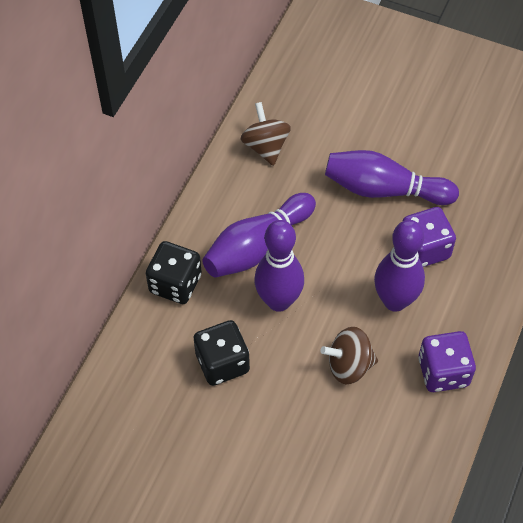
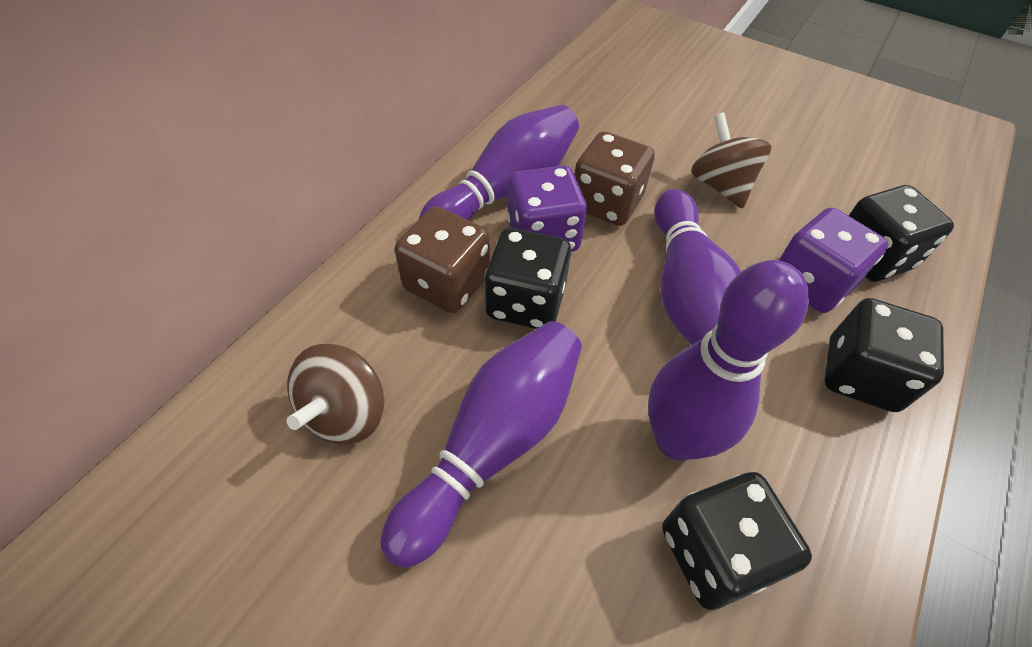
black dice: 2 -> 4
brown dice: 0 -> 2

